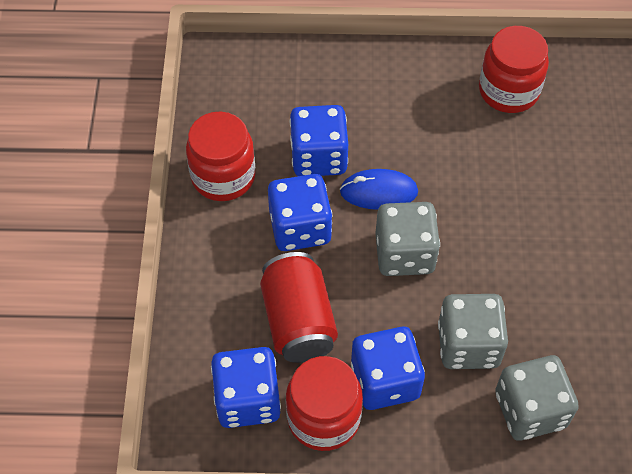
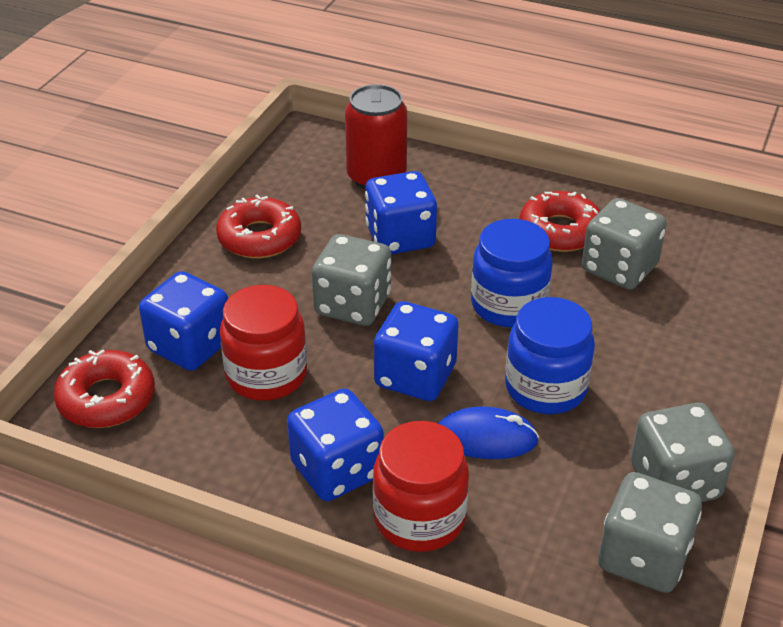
blue jar: 0 -> 2
grey dice: 3 -> 4
red donut: 0 -> 3
red jar: 3 -> 2

